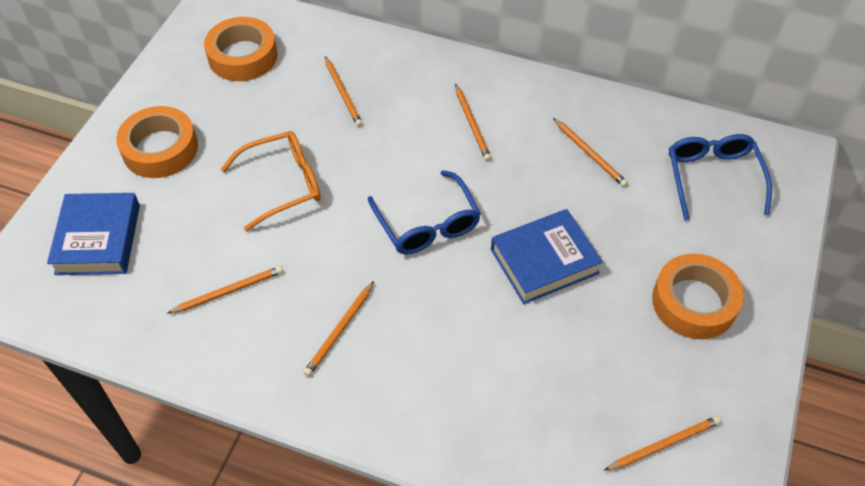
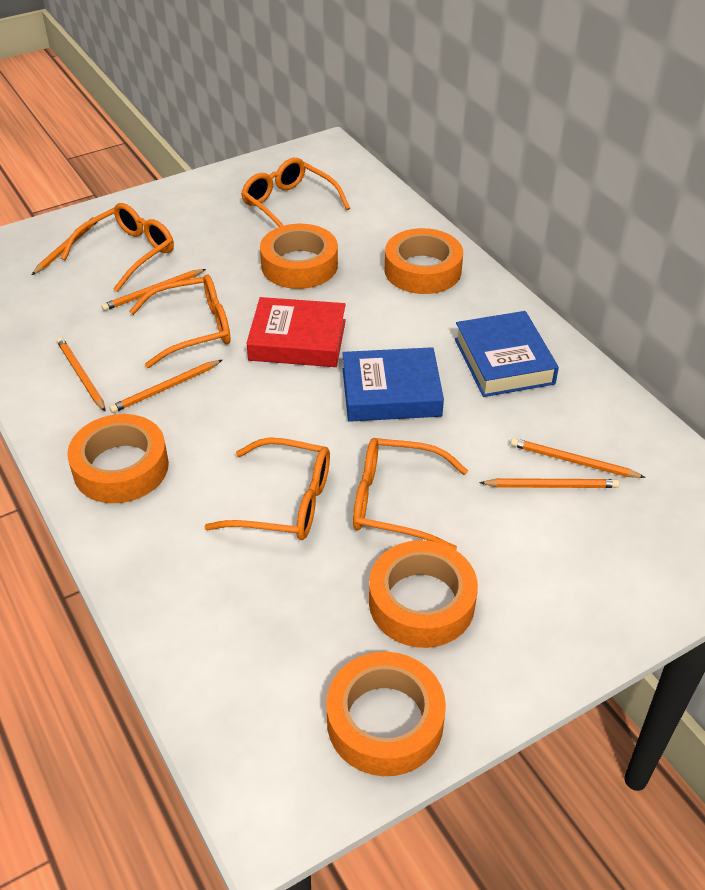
blue glasses: 2 -> 0
orange glasses: 1 -> 5
orange tape: 3 -> 5
red book: 0 -> 1

